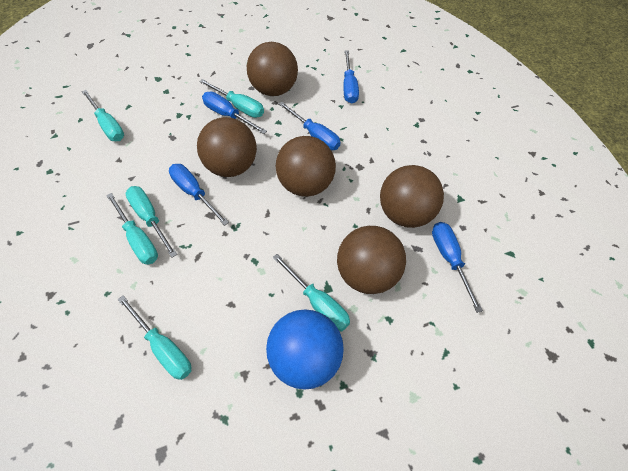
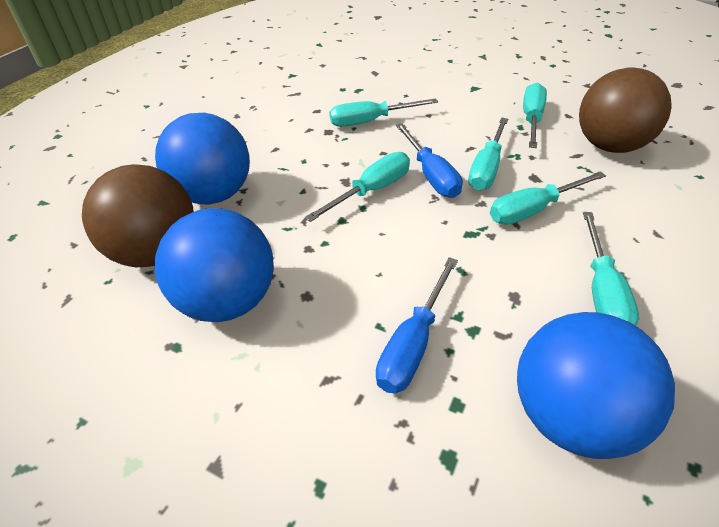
blue ball: 1 -> 3
blue screwdriver: 5 -> 2
brown ball: 5 -> 2

